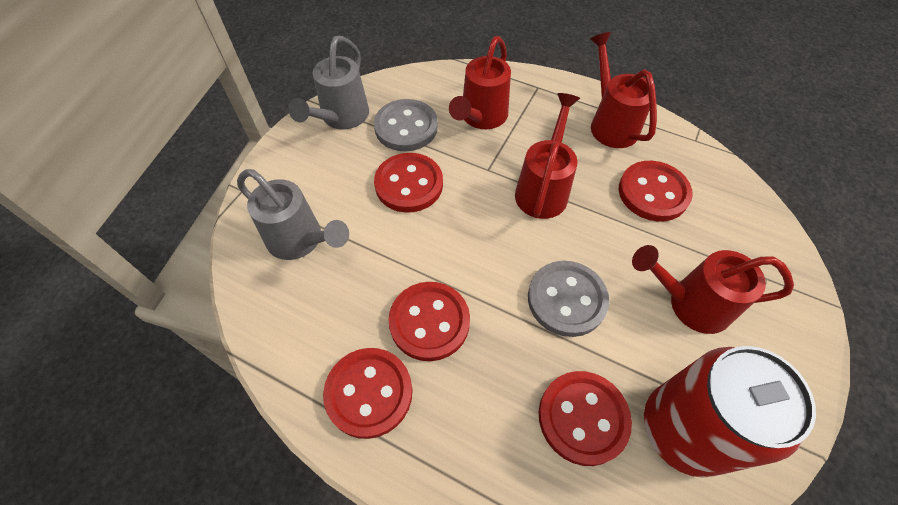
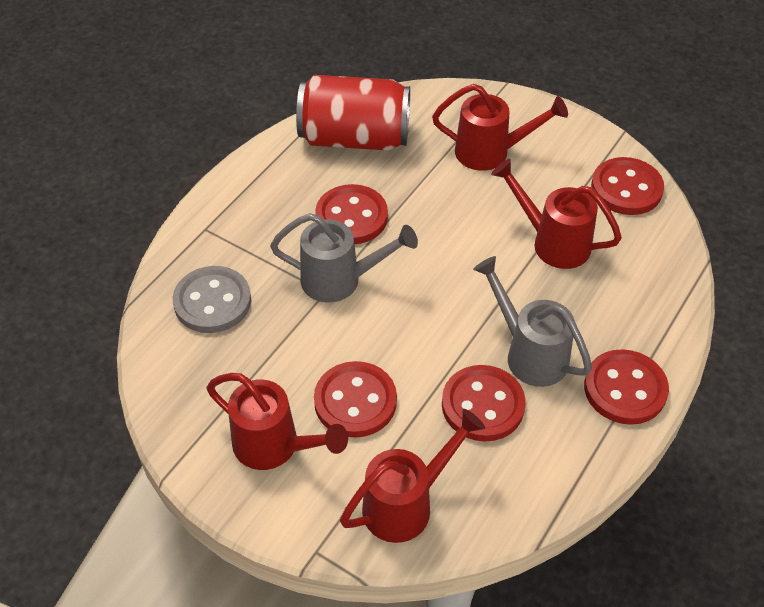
grey button: 2 -> 1

